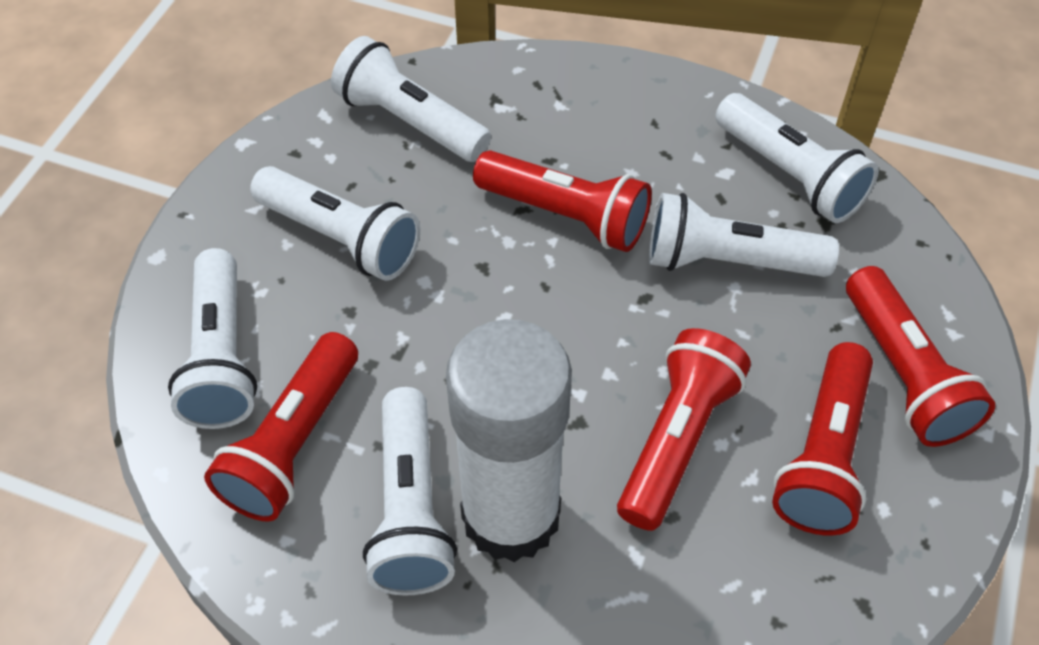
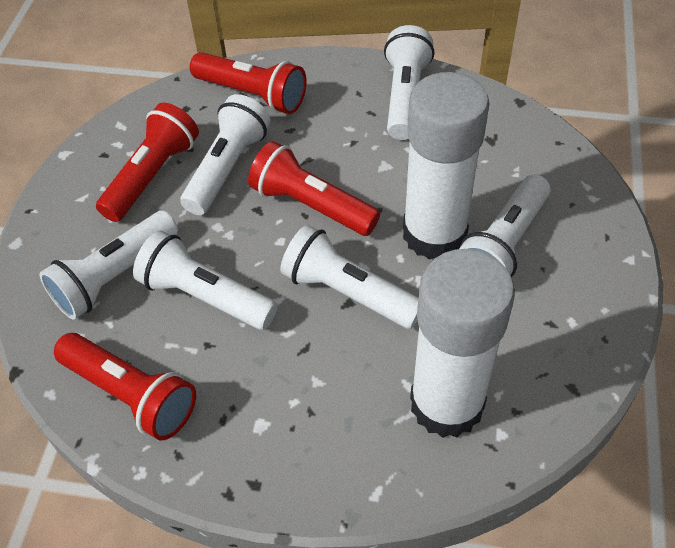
red flashlight: 5 -> 4
white glue stick: 1 -> 2

